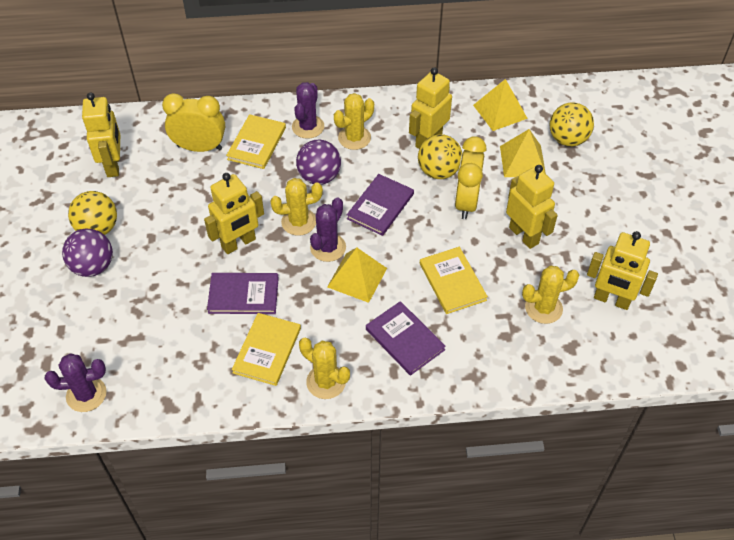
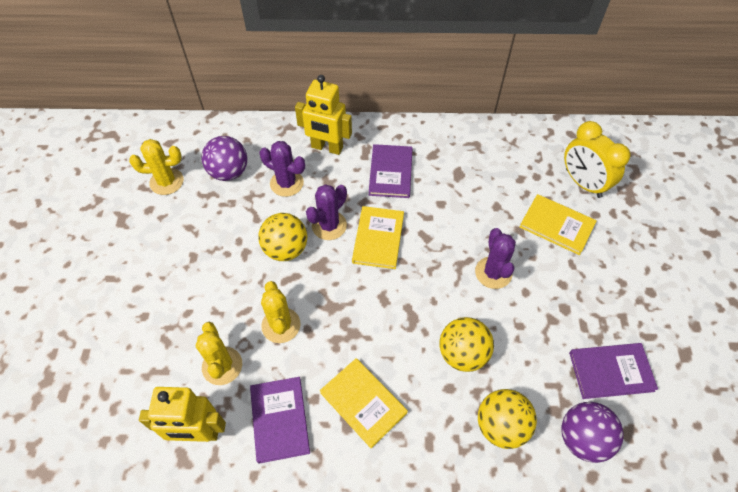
yellow cactus: 4 -> 3
yellow clock: 2 -> 1
yellow pyramid: 3 -> 0
yellow robot: 5 -> 2

